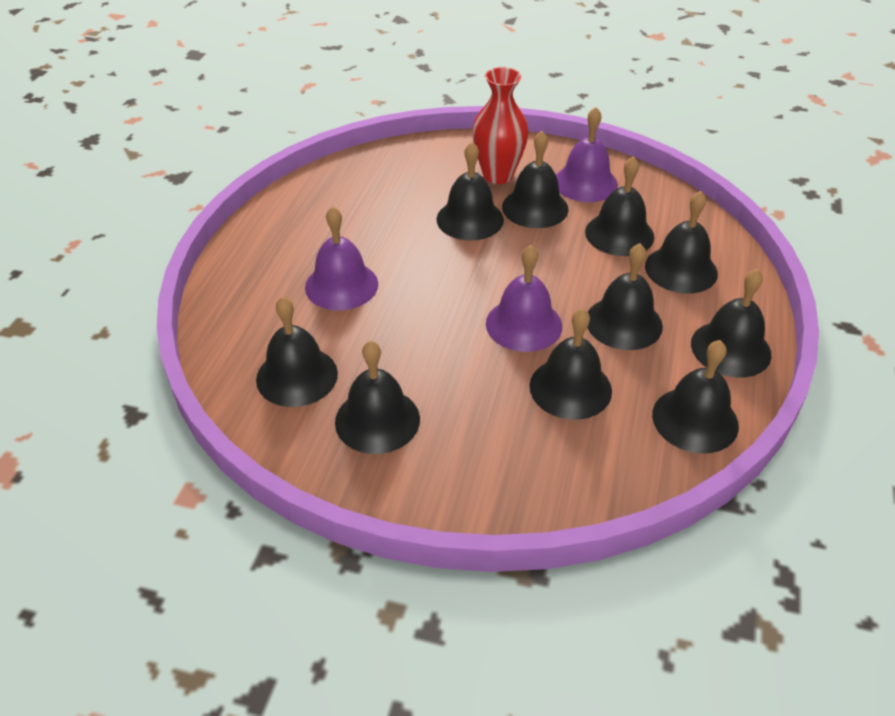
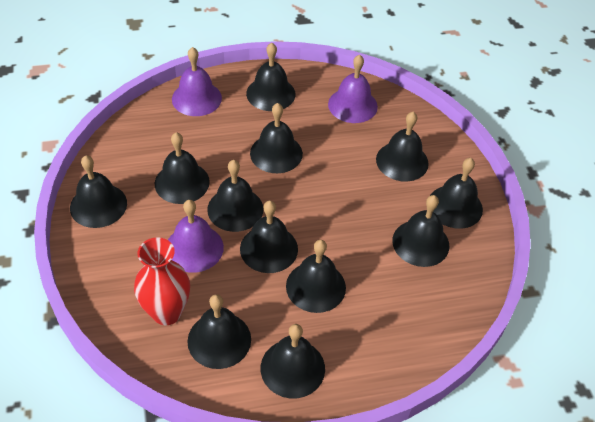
black bell: 10 -> 12

